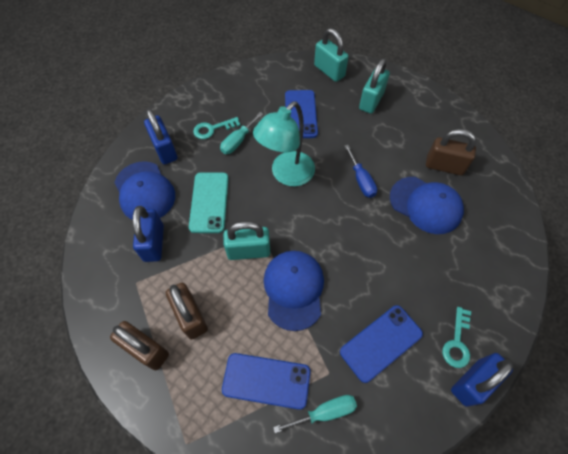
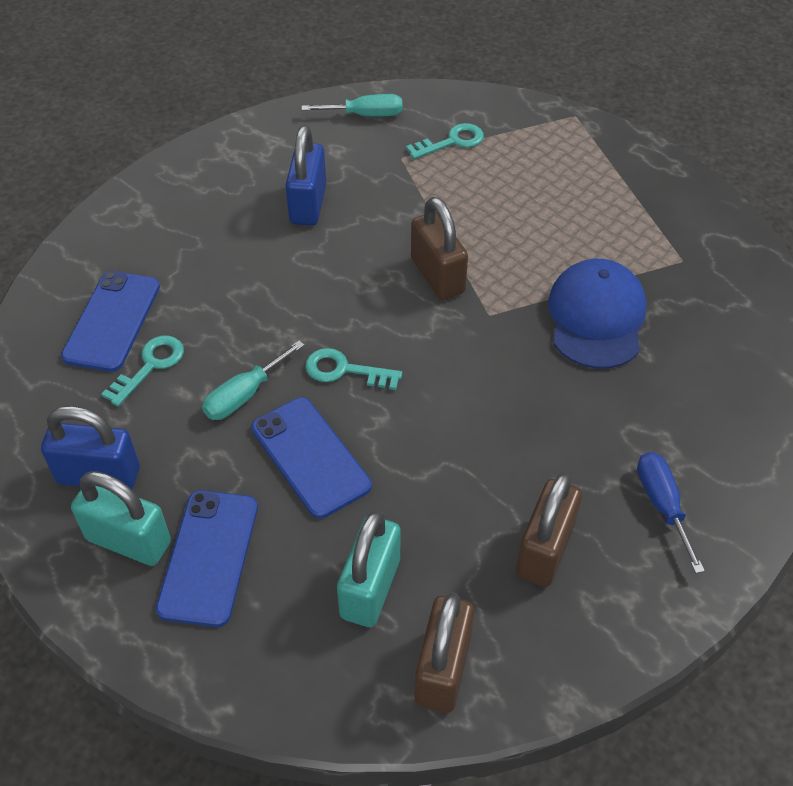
blue cap: 3 -> 1
blue padlock: 3 -> 2
turquoise key: 2 -> 3
turquoise lamp: 1 -> 0
turquoise padlock: 3 -> 2
turquoise phone: 1 -> 0

